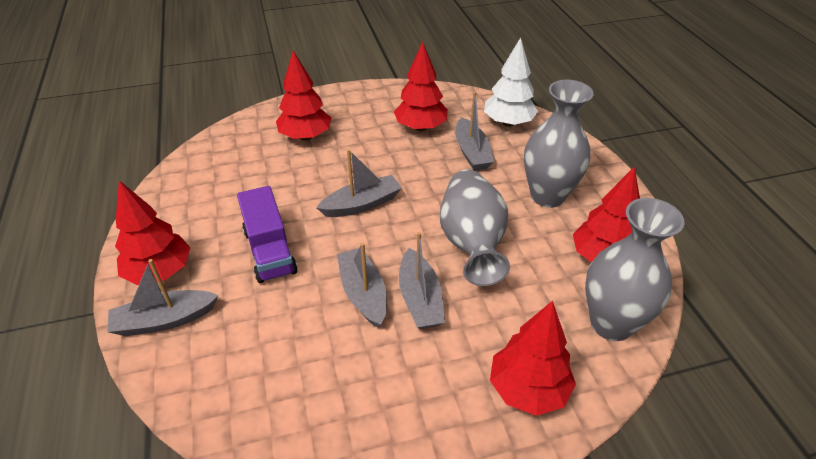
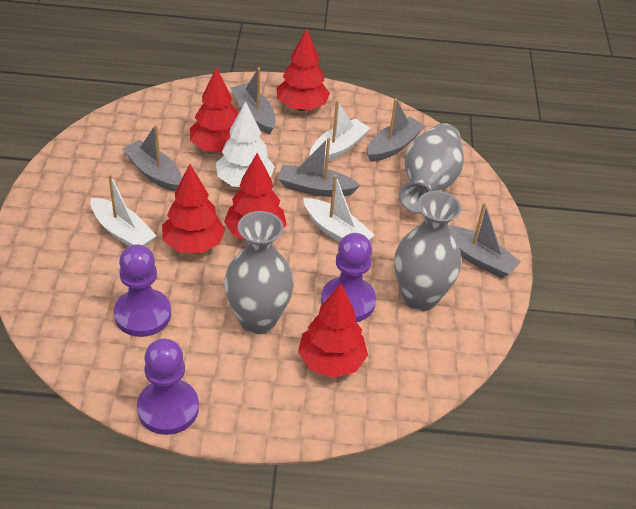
purple pawn: 0 -> 3
purple truck: 1 -> 0
white boat: 0 -> 3

